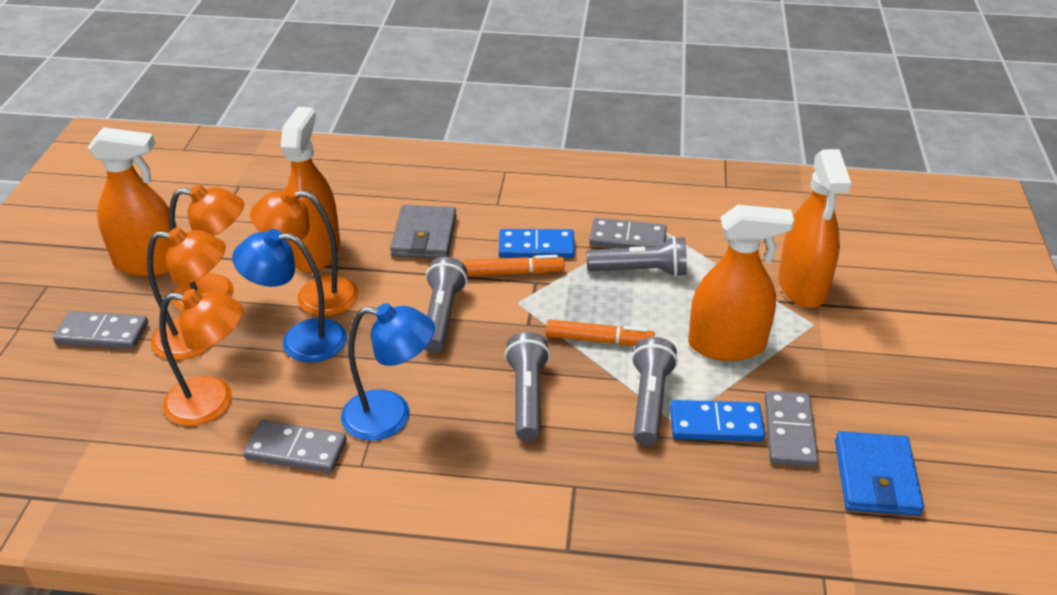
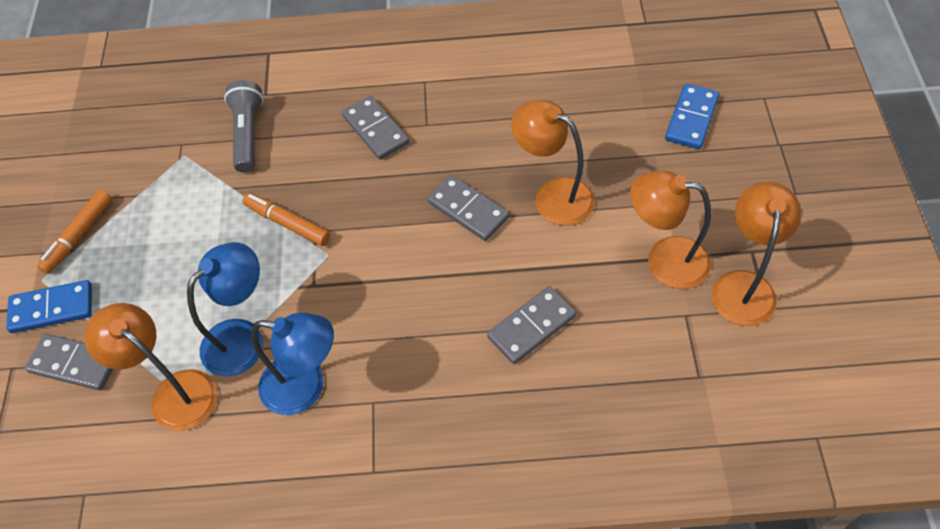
blue wallet: 1 -> 0
grey flashlight: 4 -> 1
grey wallet: 1 -> 0
orange spray bottle: 4 -> 0

